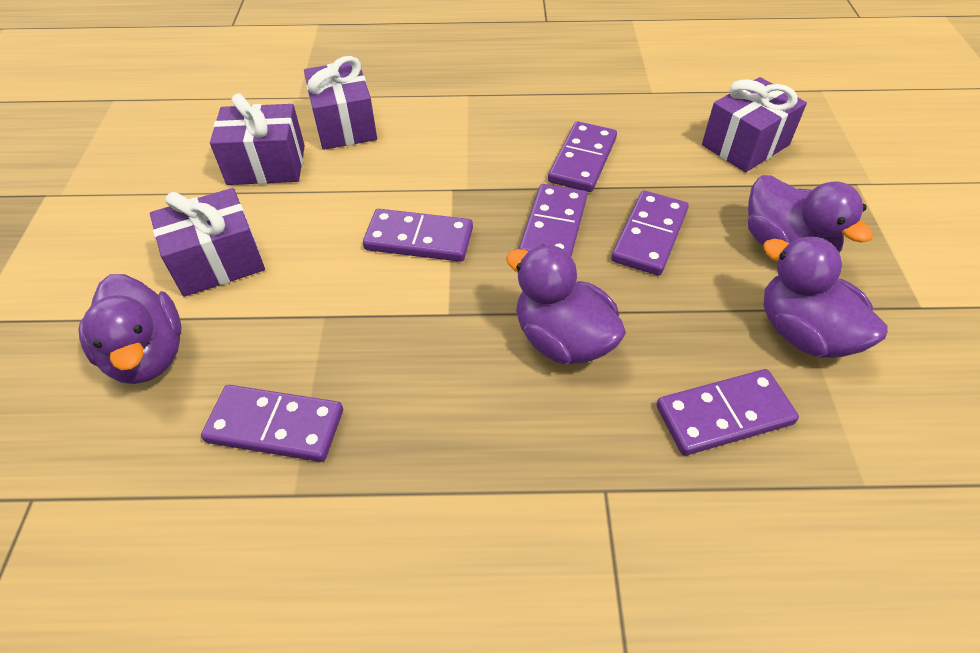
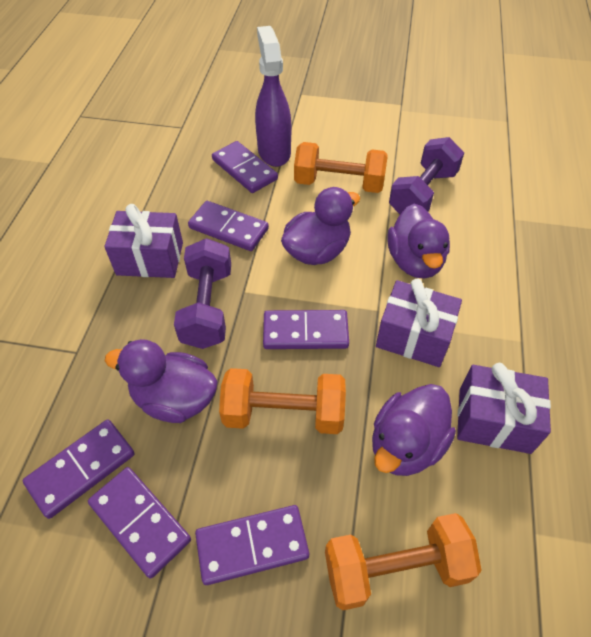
orange dumbbell: 0 -> 3
purple dumbbell: 0 -> 2
purple gift: 4 -> 3
purple spray bottle: 0 -> 1

